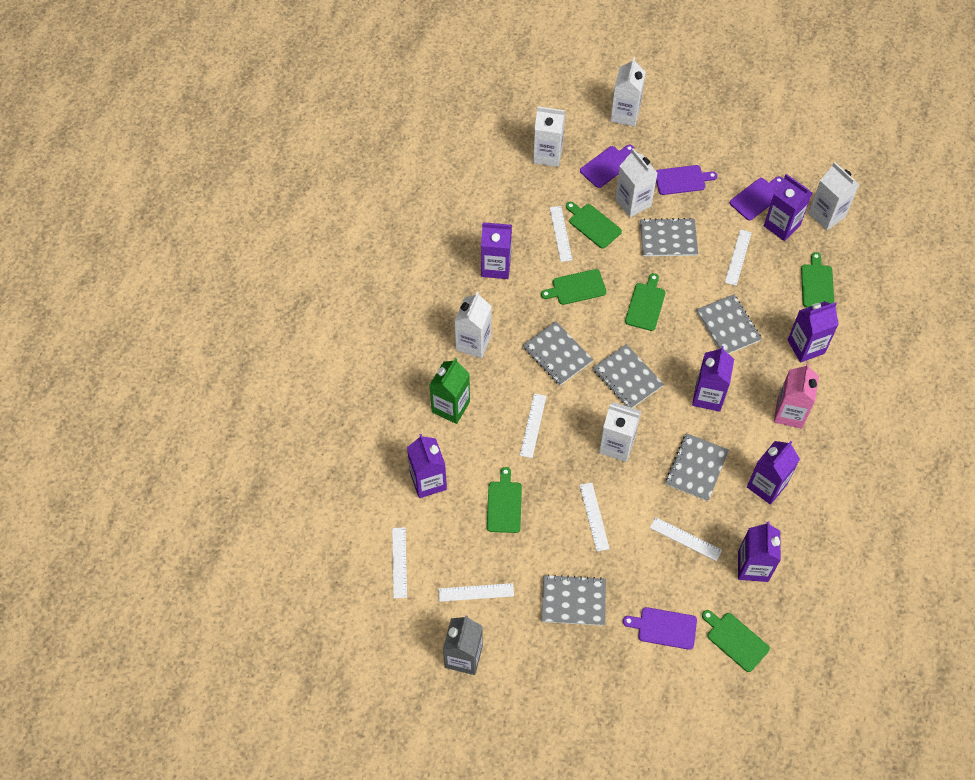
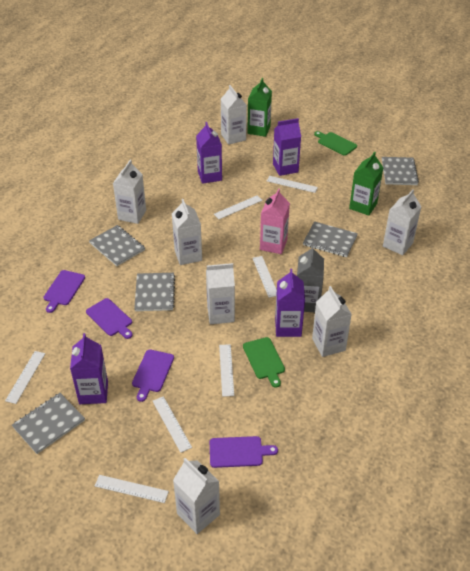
green carton: 1 -> 2
green cutting board: 6 -> 2
grey notebook: 6 -> 5
purple carton: 7 -> 4
white carton: 6 -> 7

